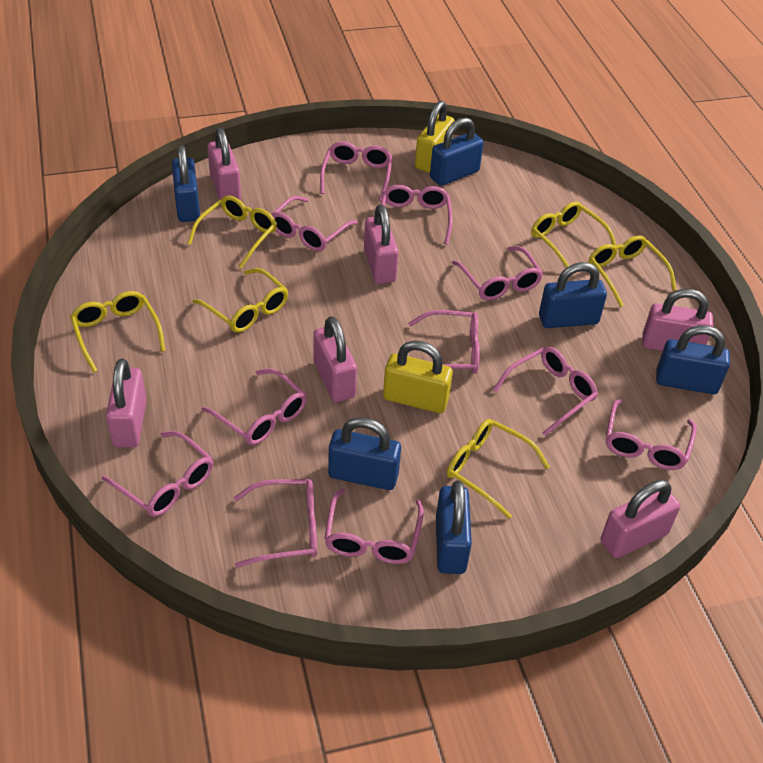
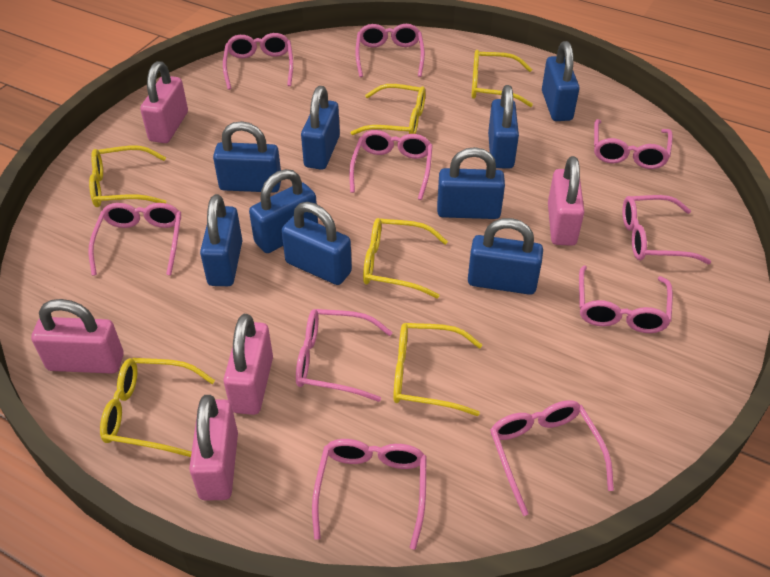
blue padlock: 6 -> 9
pink glasses: 11 -> 10
pink padlock: 6 -> 5
yellow padlock: 2 -> 0

